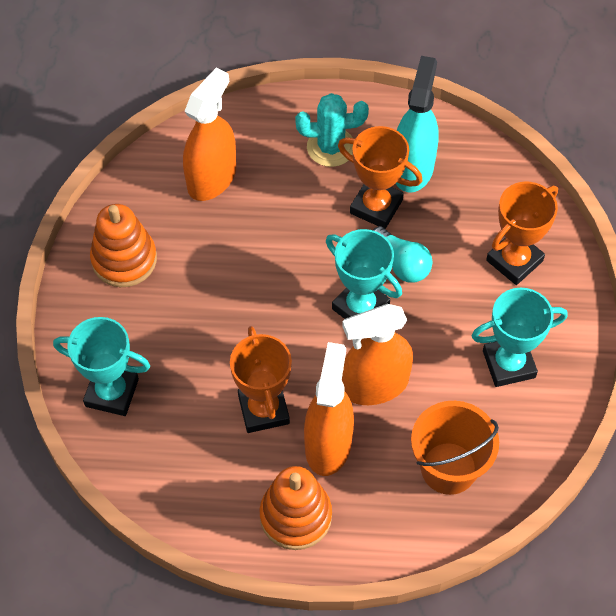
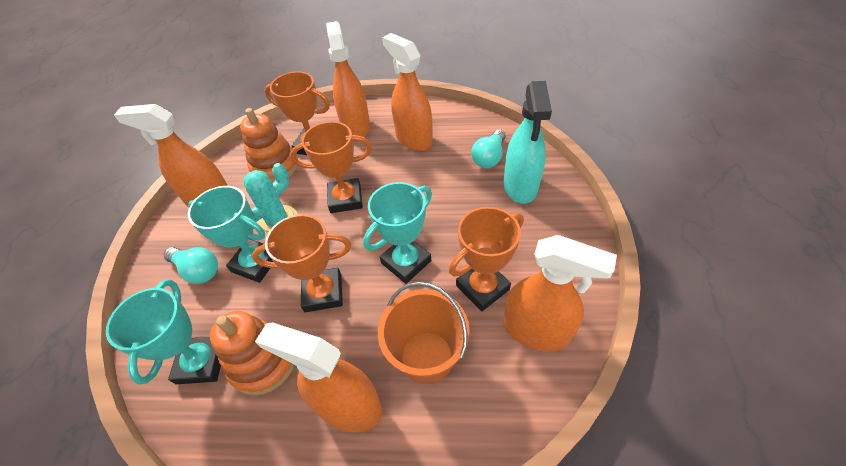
orange spray bottle: 3 -> 5
orange trophy: 3 -> 4
turquoise light bulb: 1 -> 2

